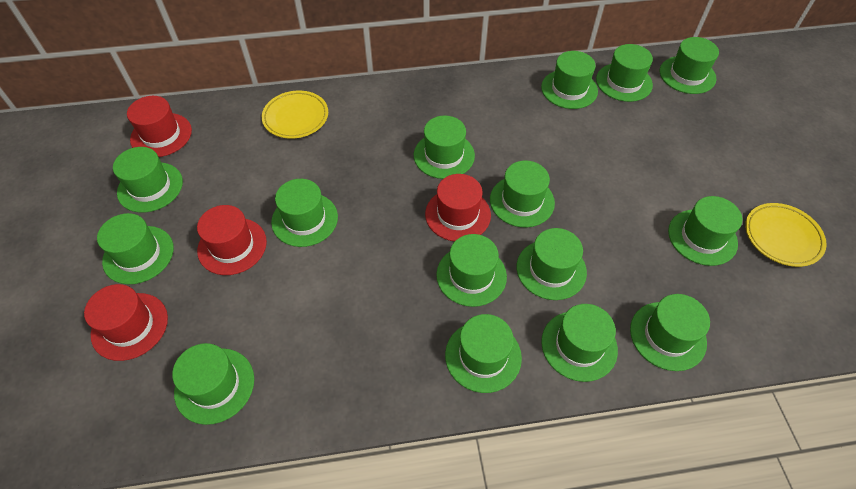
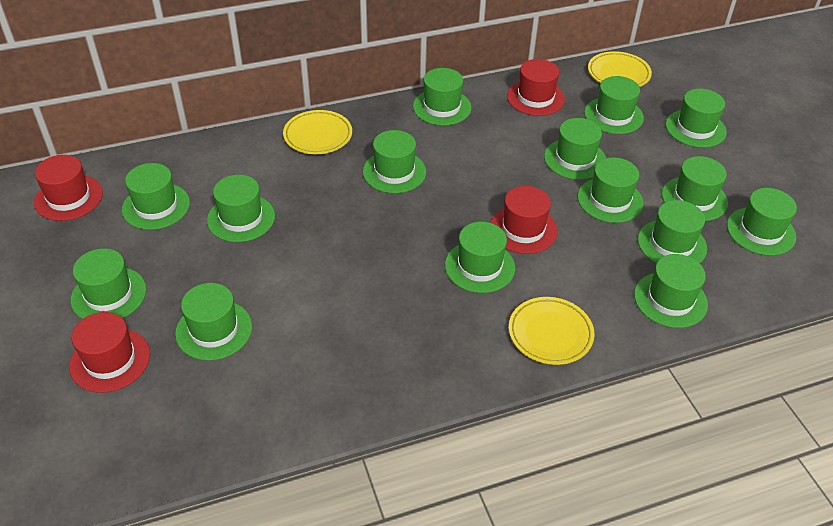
yellow plate: 2 -> 3

